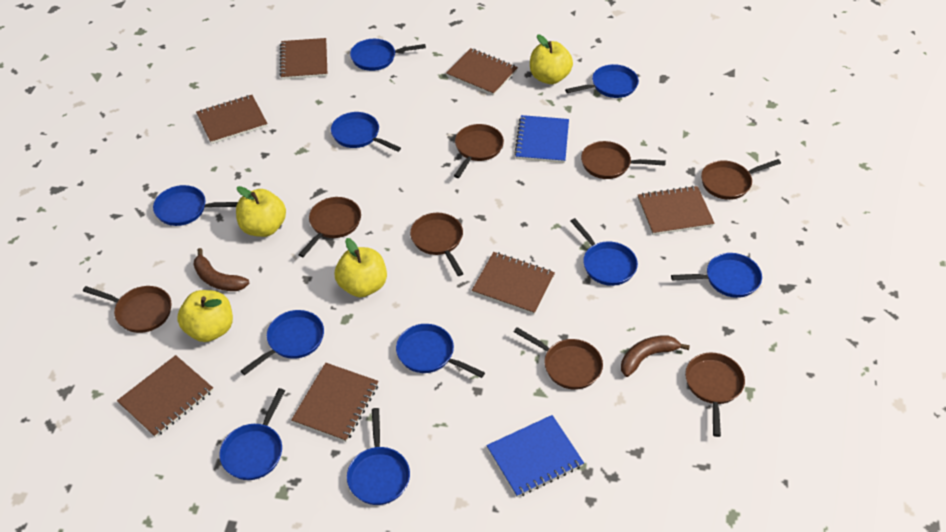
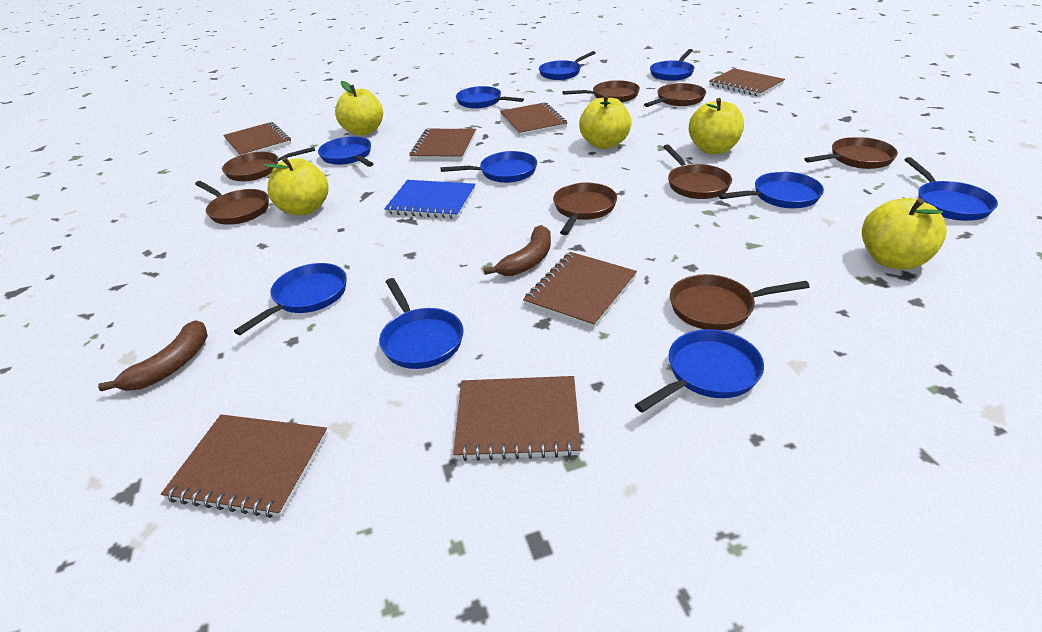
blue notebook: 2 -> 1
yellow apple: 4 -> 5

